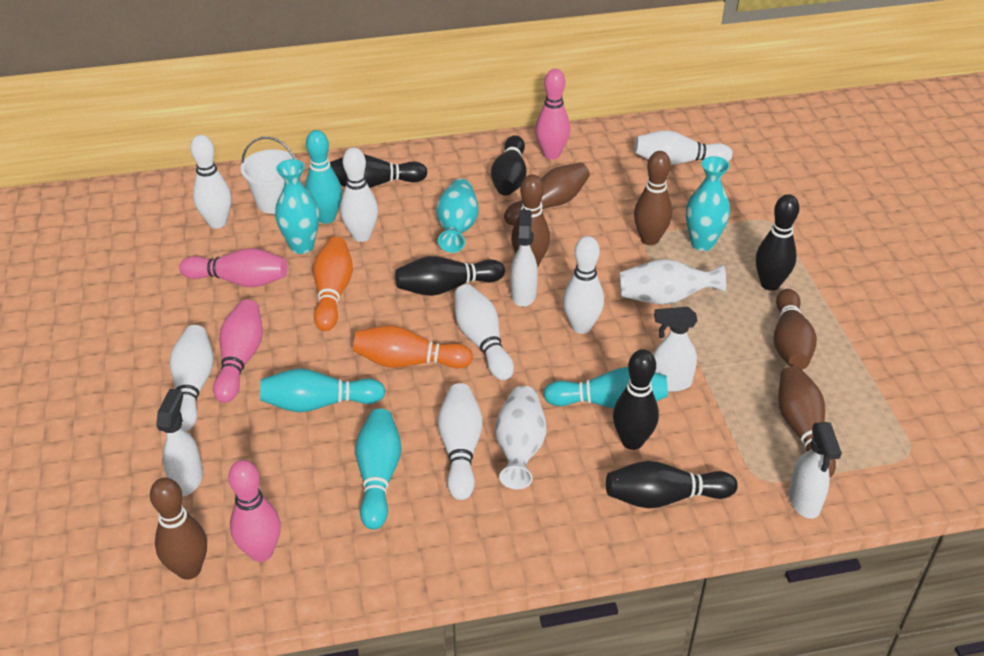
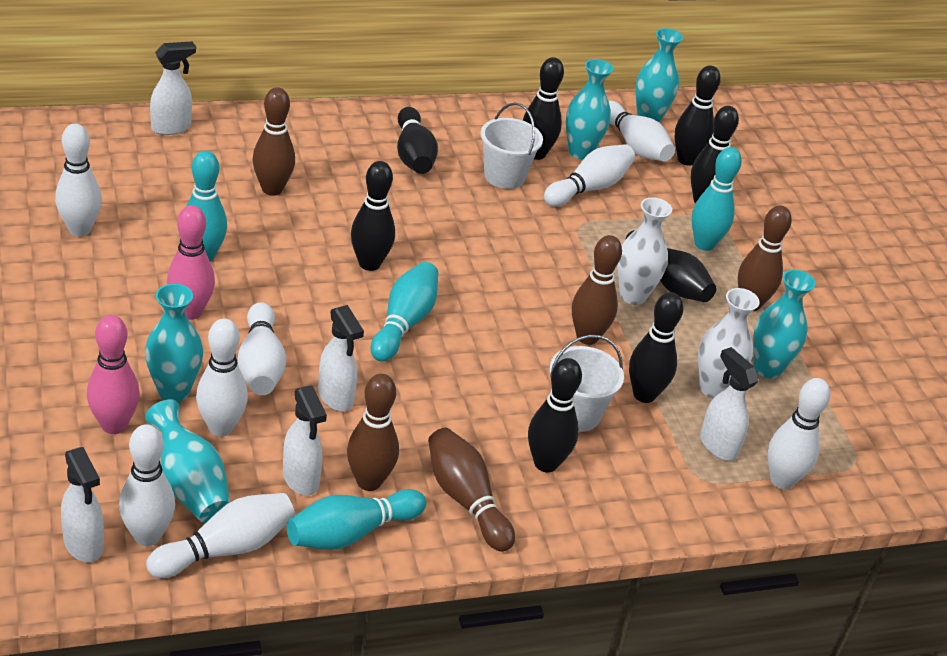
black bowling pin: 6 -> 8
brown bowling pin: 6 -> 5
orange bowling pin: 2 -> 0
pink bowling pin: 4 -> 2
turquoise vase: 3 -> 5
white bowling pin: 7 -> 8
white bucket: 1 -> 2
white spray bottle: 4 -> 5

